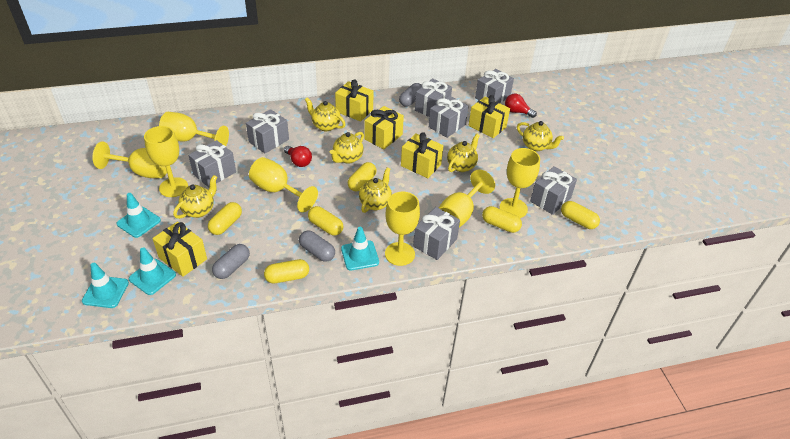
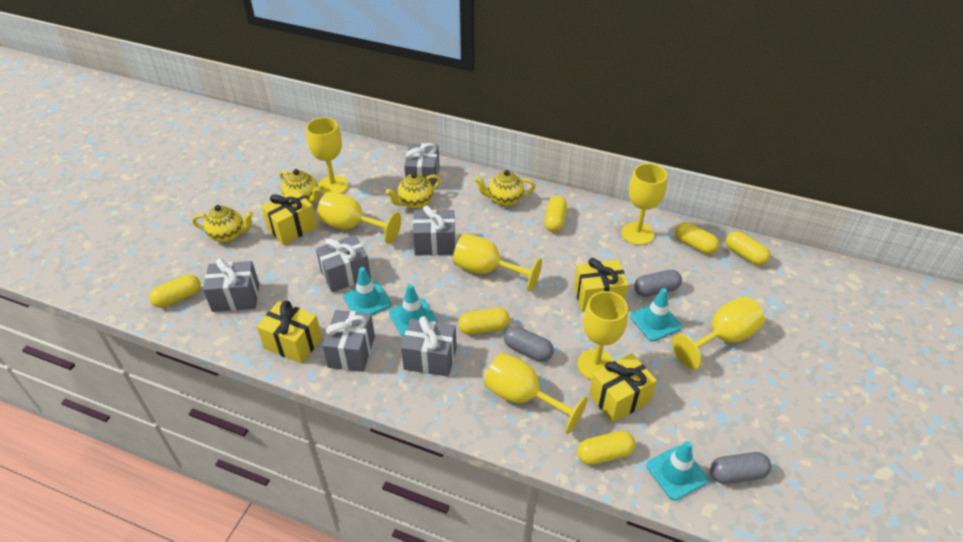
grey gift: 7 -> 6
red light bulb: 2 -> 0
yellow gift: 5 -> 4
yellow teapot: 6 -> 4

